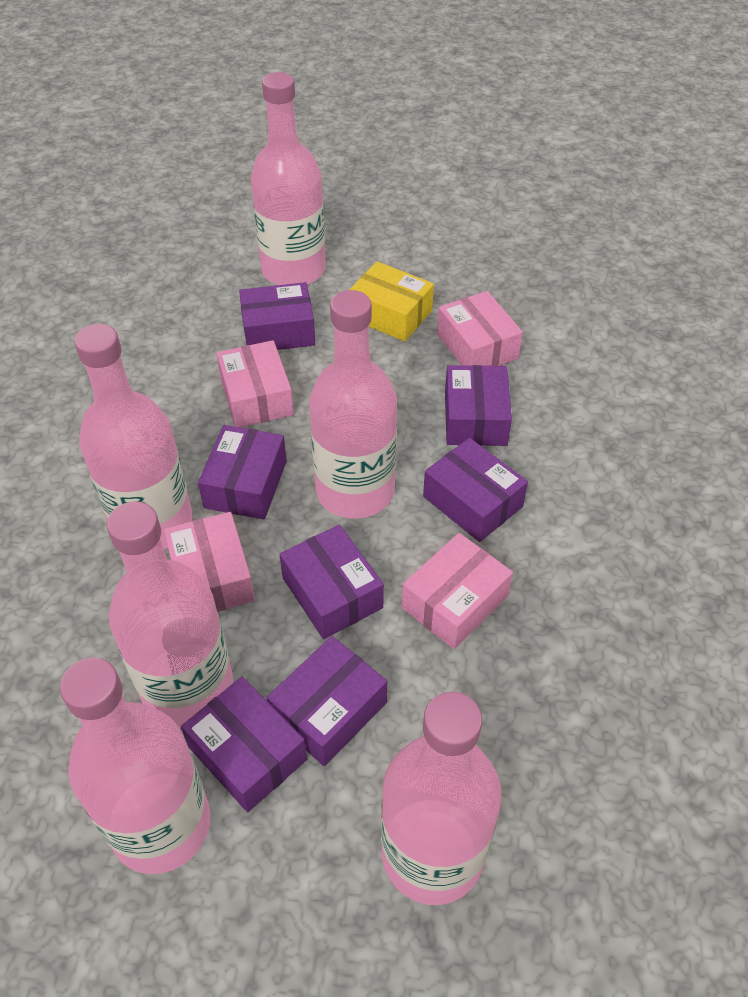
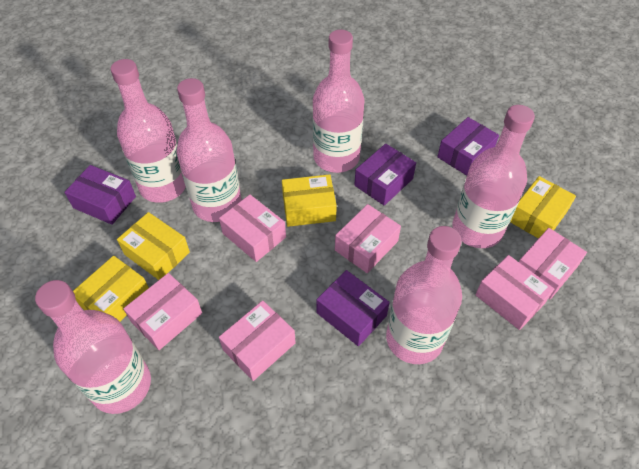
pink box: 4 -> 6
purple box: 7 -> 4
yellow box: 1 -> 4

